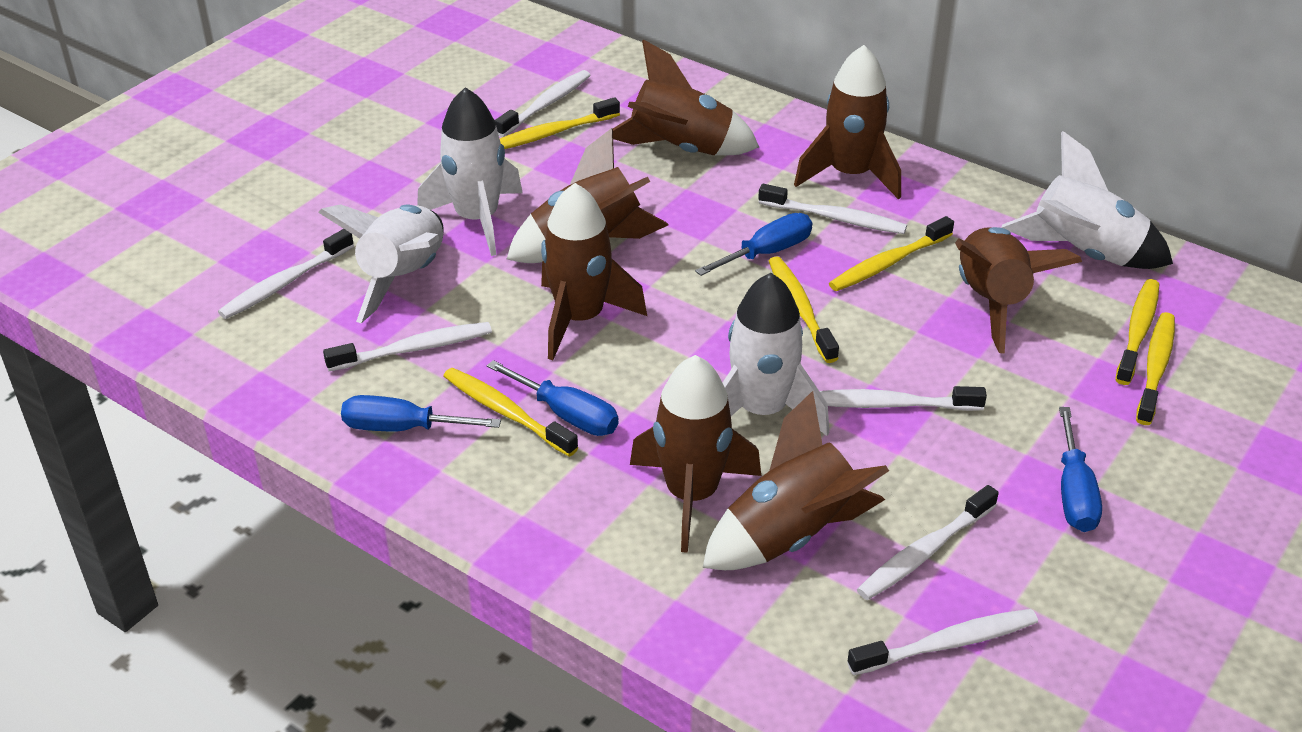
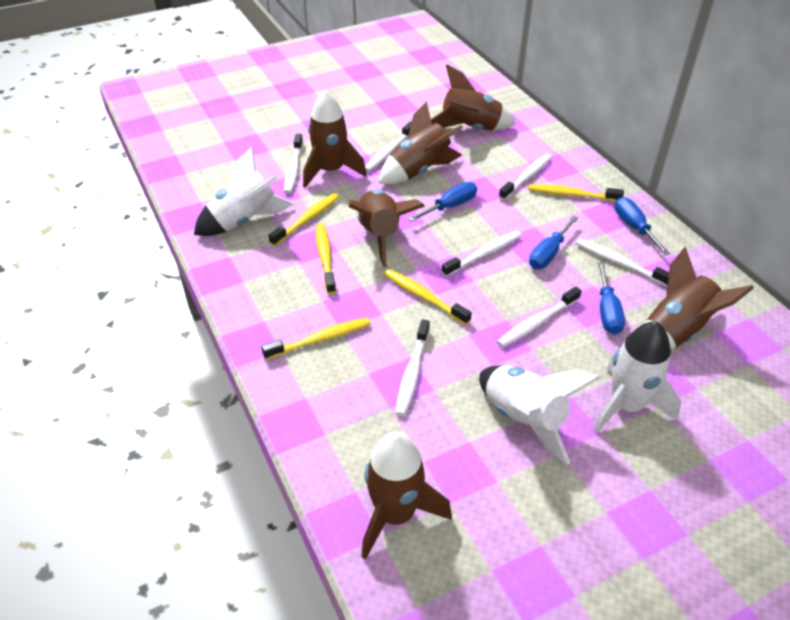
brown rocket: 7 -> 6
white rocket: 4 -> 3
yellow toothbrush: 6 -> 5

